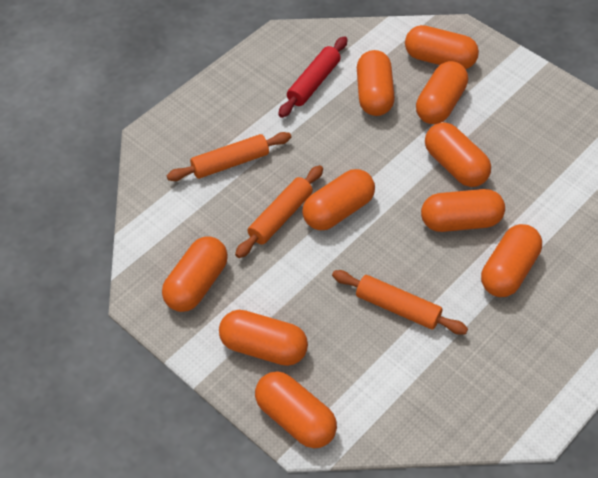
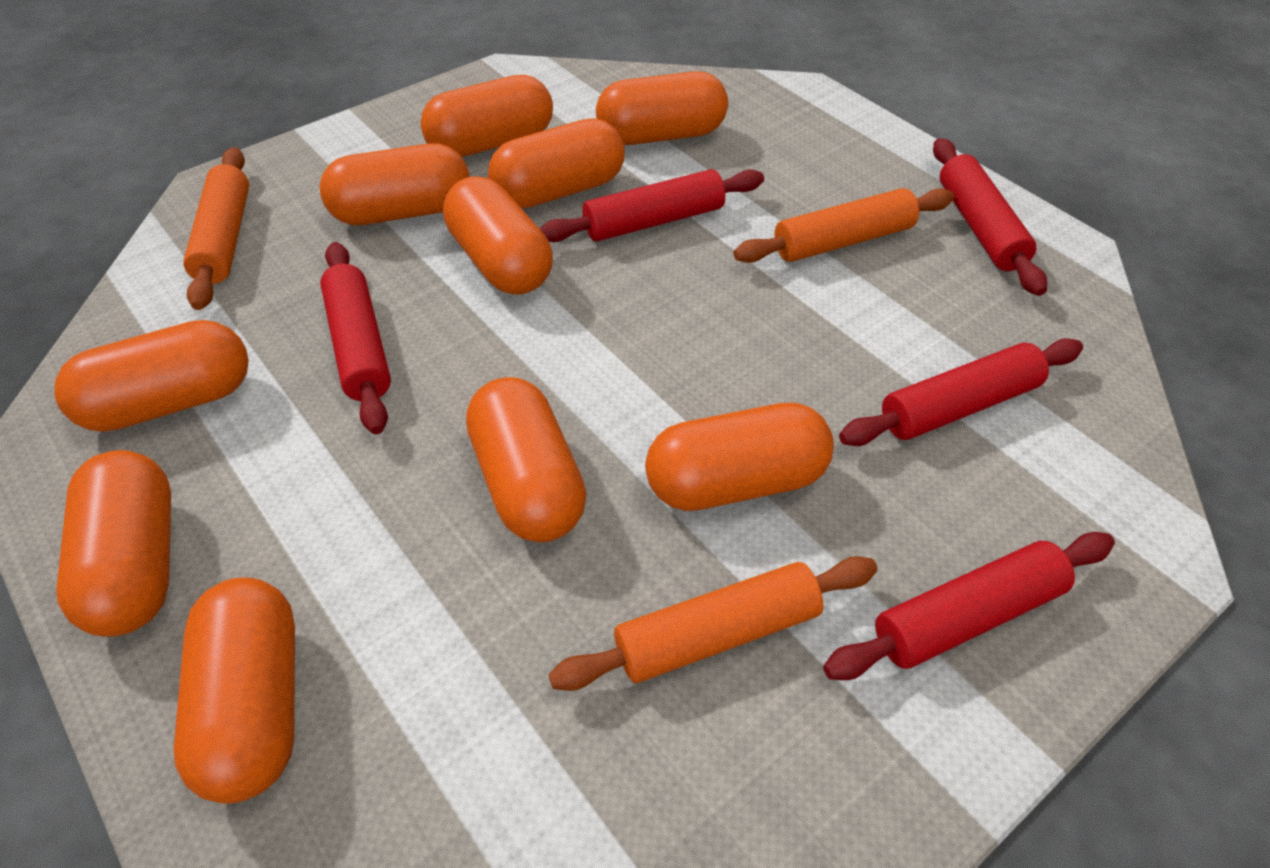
red rolling pin: 1 -> 5

